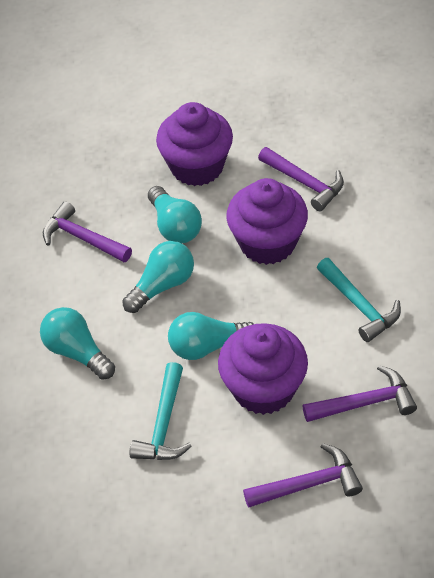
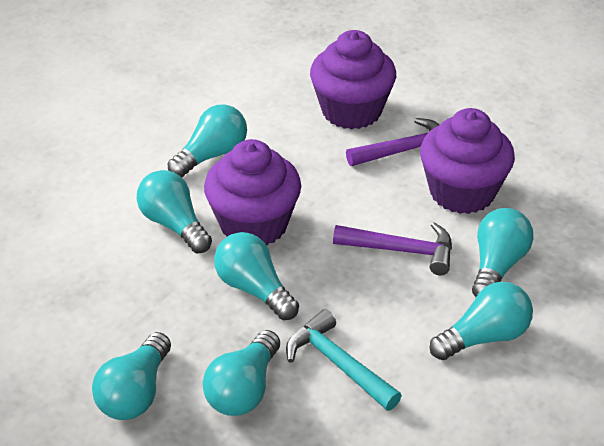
purple hammer: 4 -> 2
turquoise hammer: 2 -> 1
turquoise light bulb: 4 -> 7

